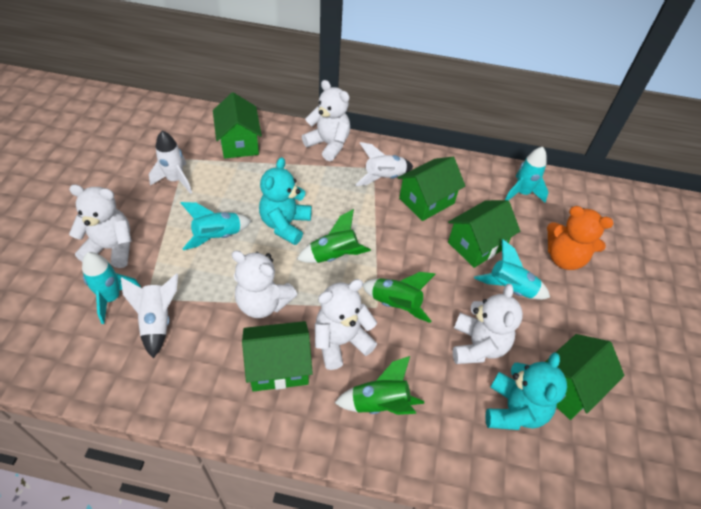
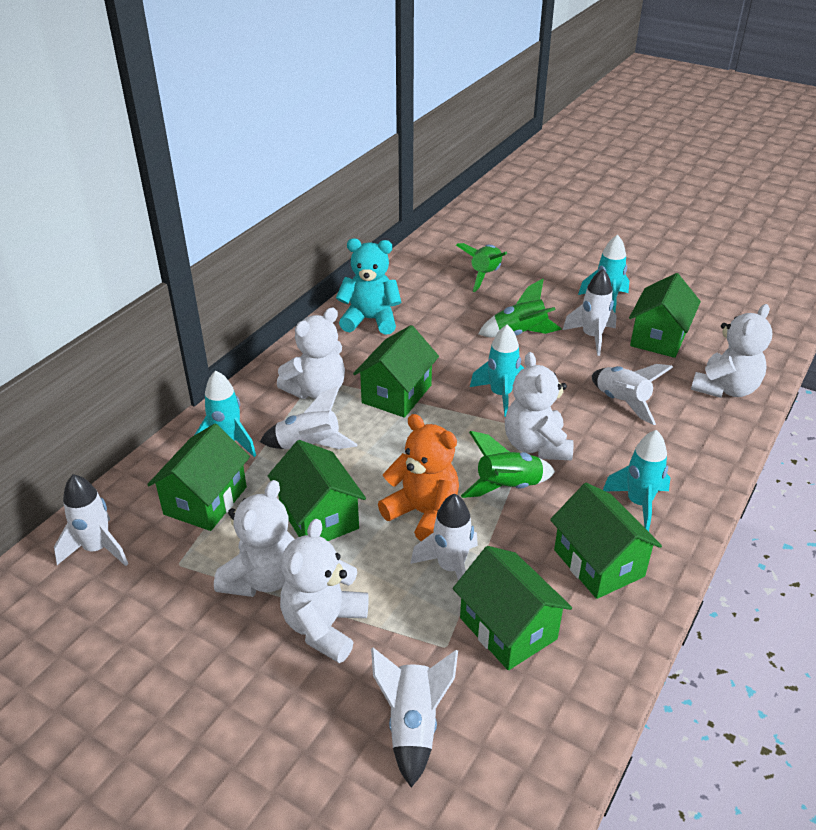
green house: 5 -> 6
turquoise teddy bear: 2 -> 1
white rocket: 3 -> 6

